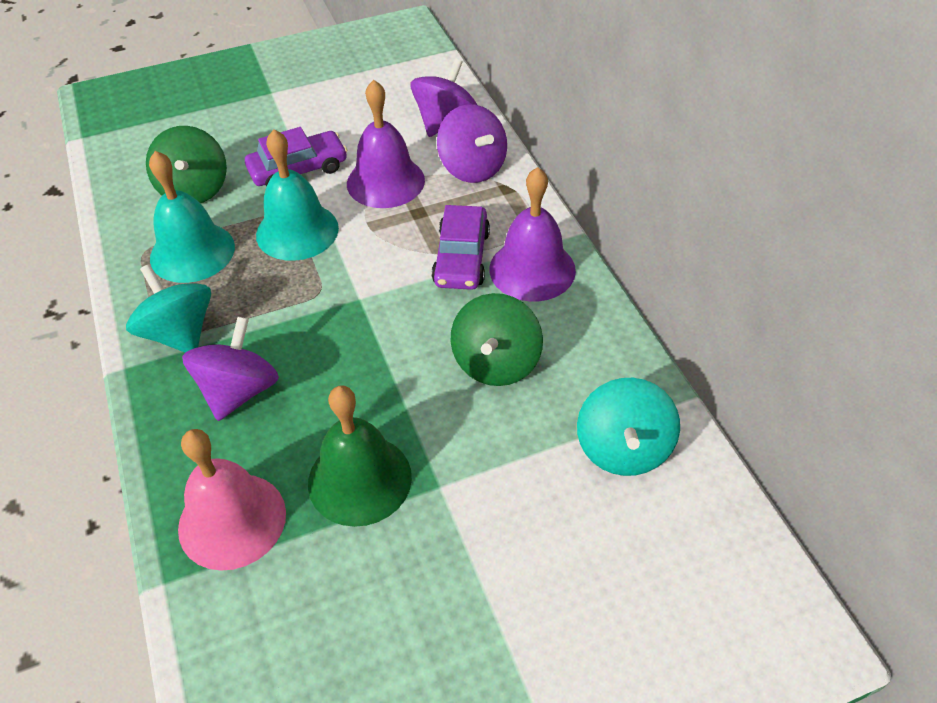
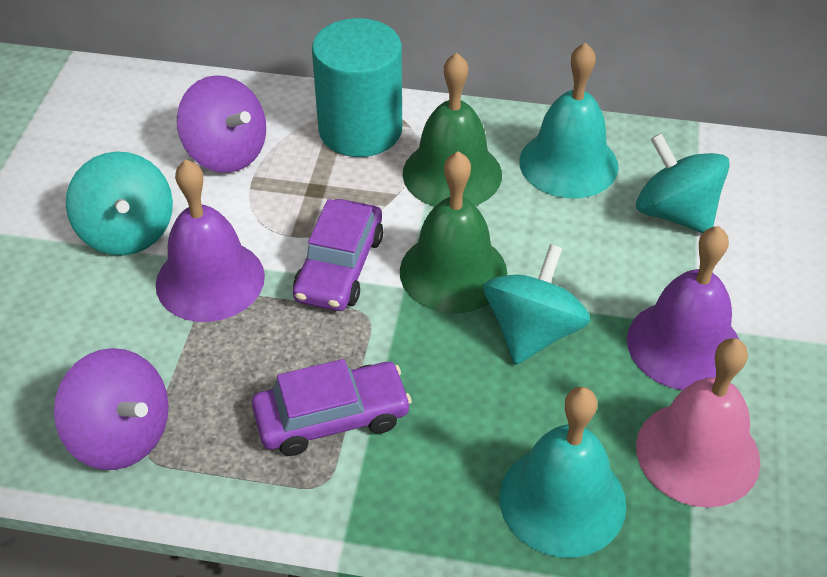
green bell: 1 -> 2
green spinning top: 2 -> 0
purple spinning top: 3 -> 2
turquoise cylinder: 0 -> 1
turquoise spinning top: 2 -> 3

